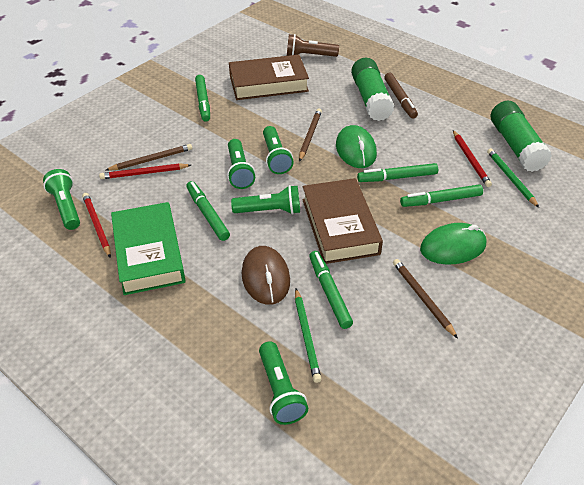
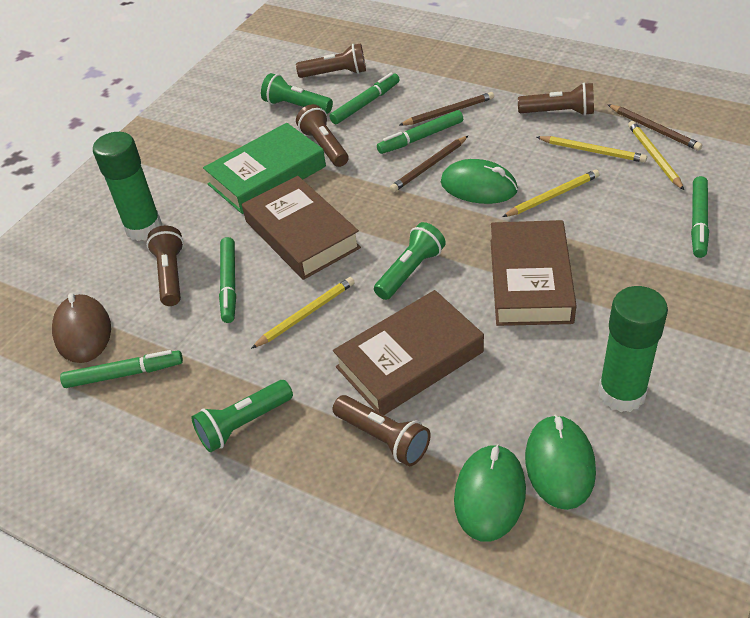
brown book: 2 -> 3
brown flashlight: 1 -> 5
brown marker: 1 -> 0
green flashlight: 5 -> 3
green mouse: 2 -> 3
green pencil: 2 -> 0
red pencil: 3 -> 0
yellow pencil: 0 -> 4

